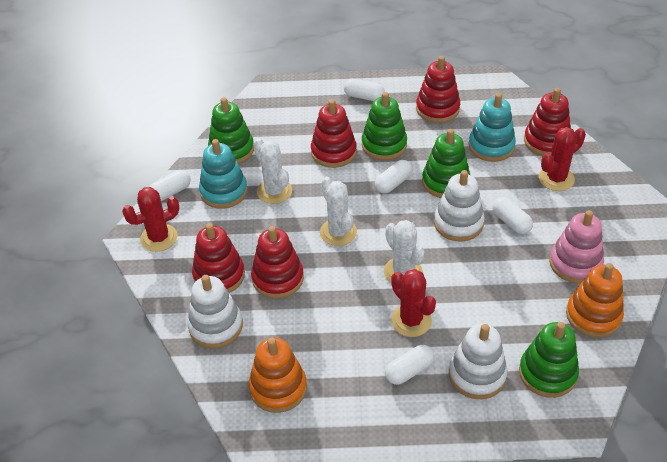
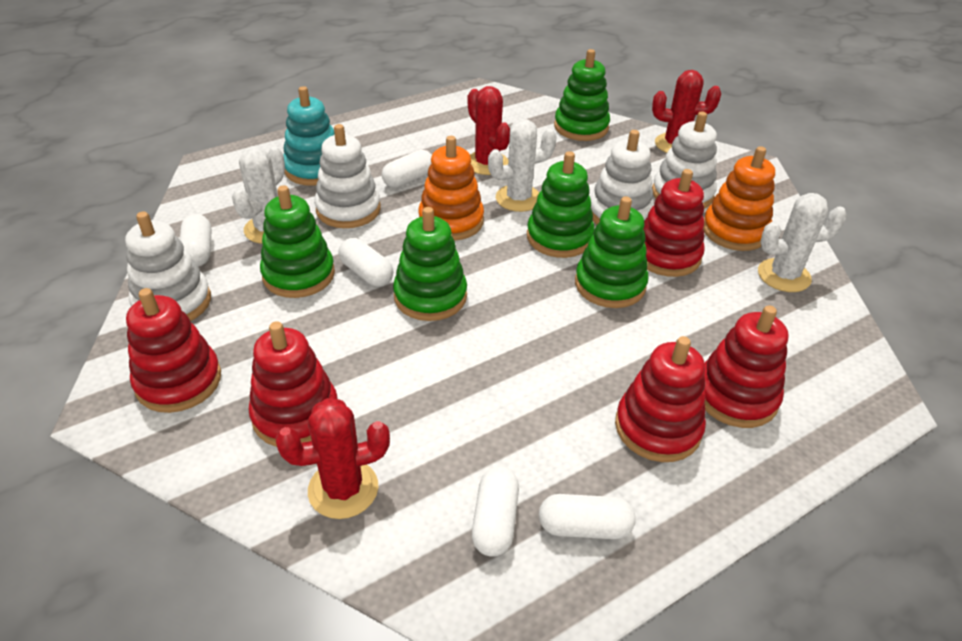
green stacking toy: 4 -> 5
pink stacking toy: 1 -> 0
turquoise stacking toy: 2 -> 1
white stacking toy: 3 -> 4

